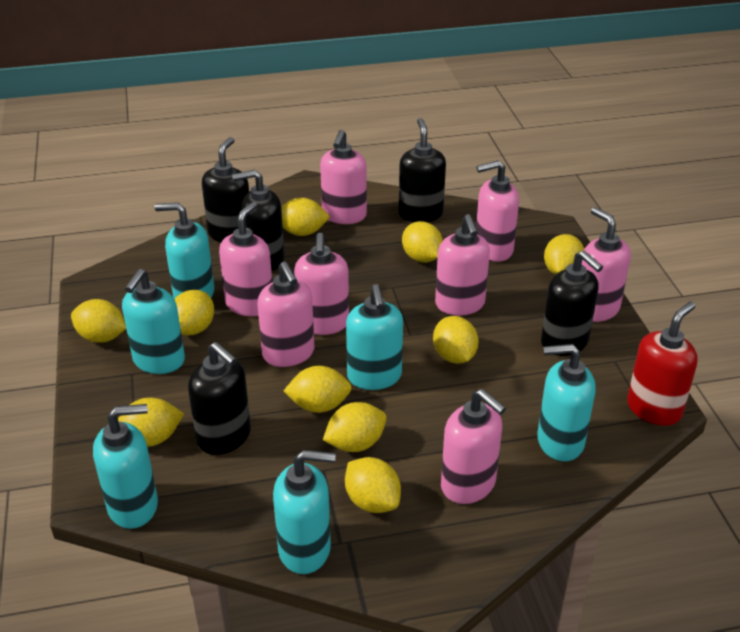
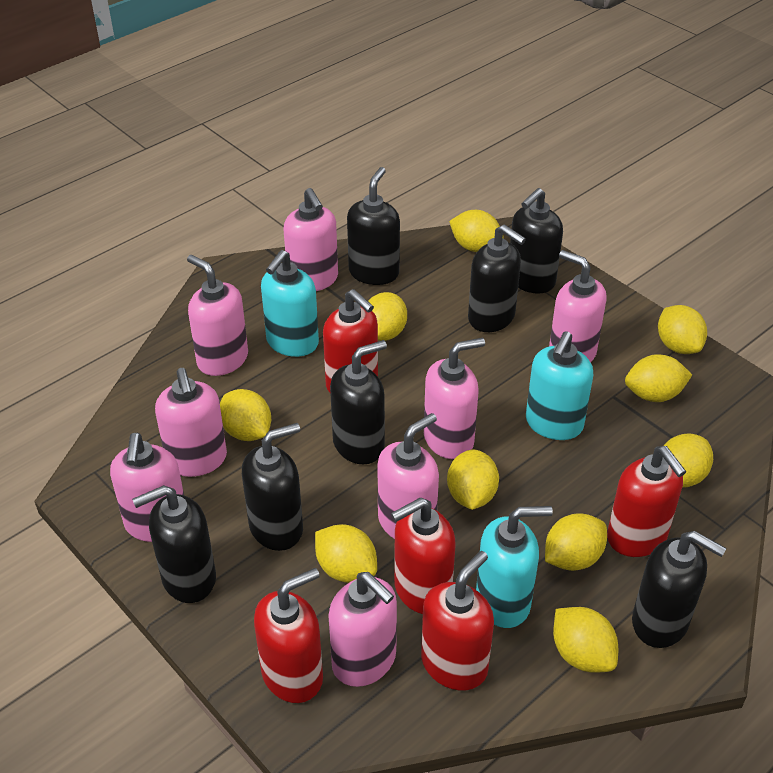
black soap dispenser: 5 -> 7
red soap dispenser: 1 -> 5
turquoise soap dispenser: 6 -> 3

